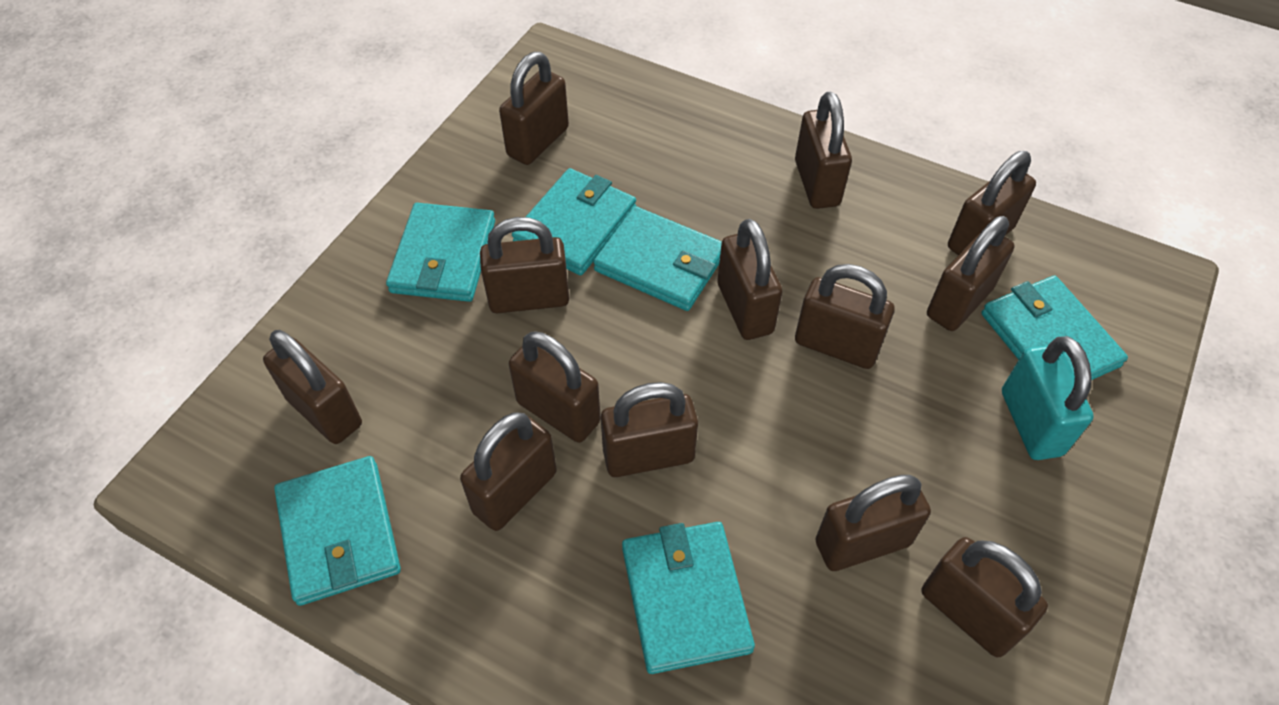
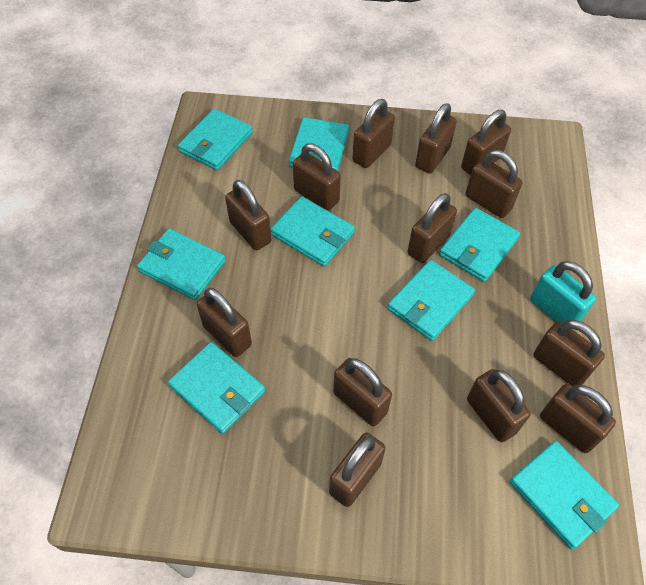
turquoise wallet: 6 -> 8

